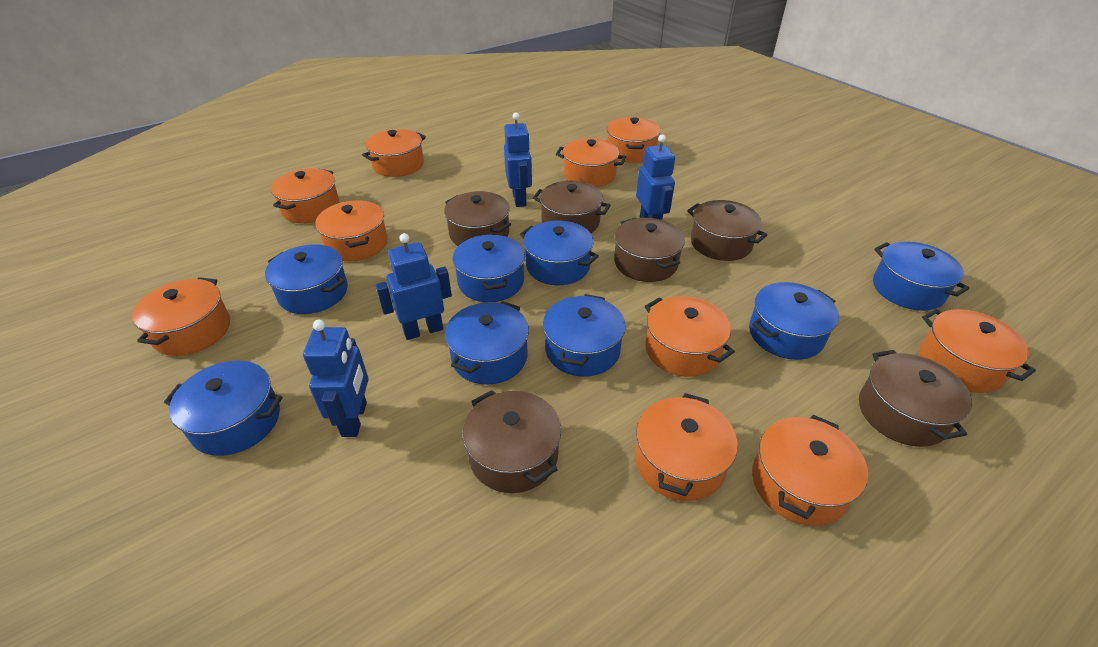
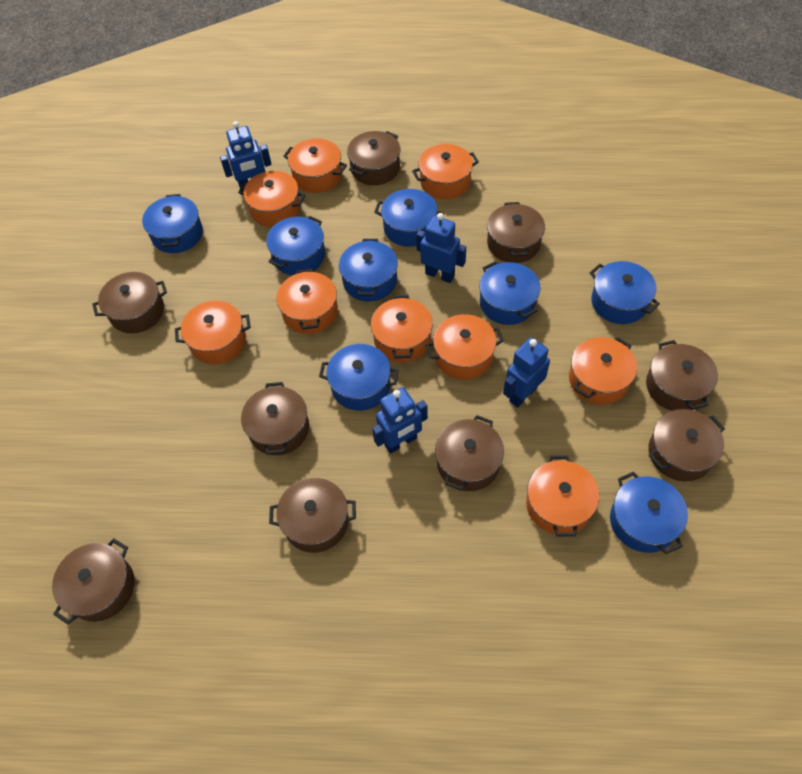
brown pot: 6 -> 9
orange pot: 10 -> 9

